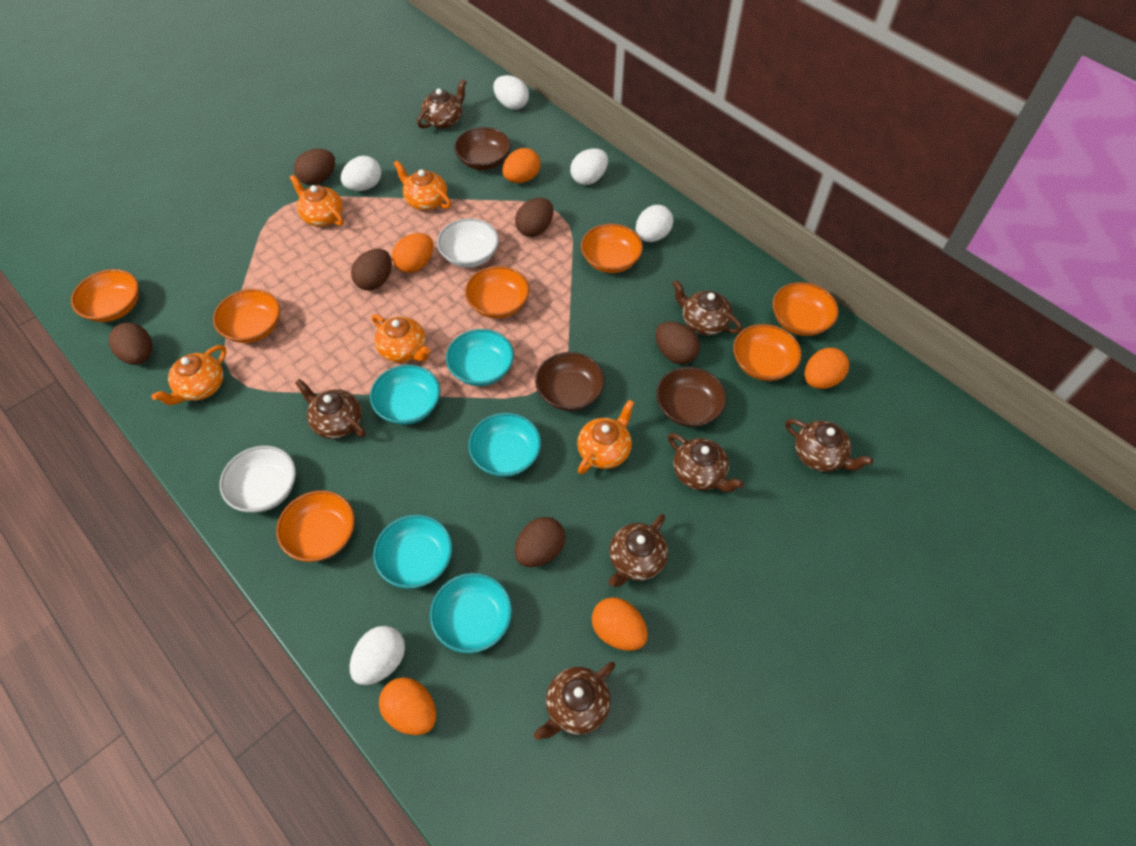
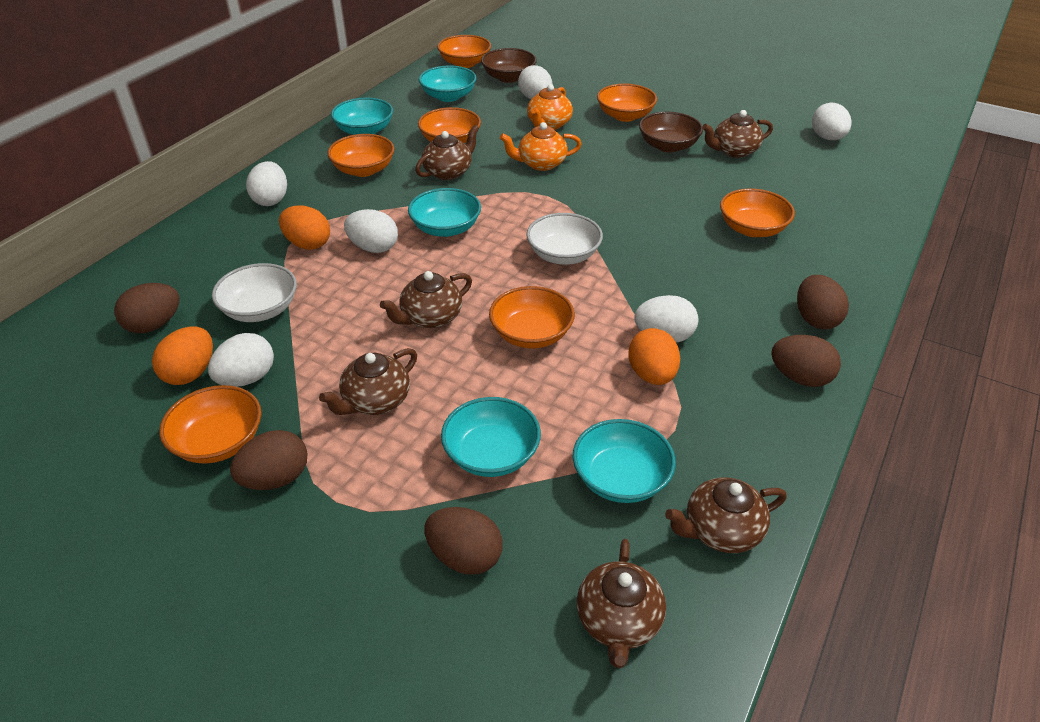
brown bowl: 3 -> 2
brown egg: 6 -> 5
brown teapot: 7 -> 6
orange egg: 5 -> 3
orange teapot: 5 -> 2
white egg: 5 -> 6

